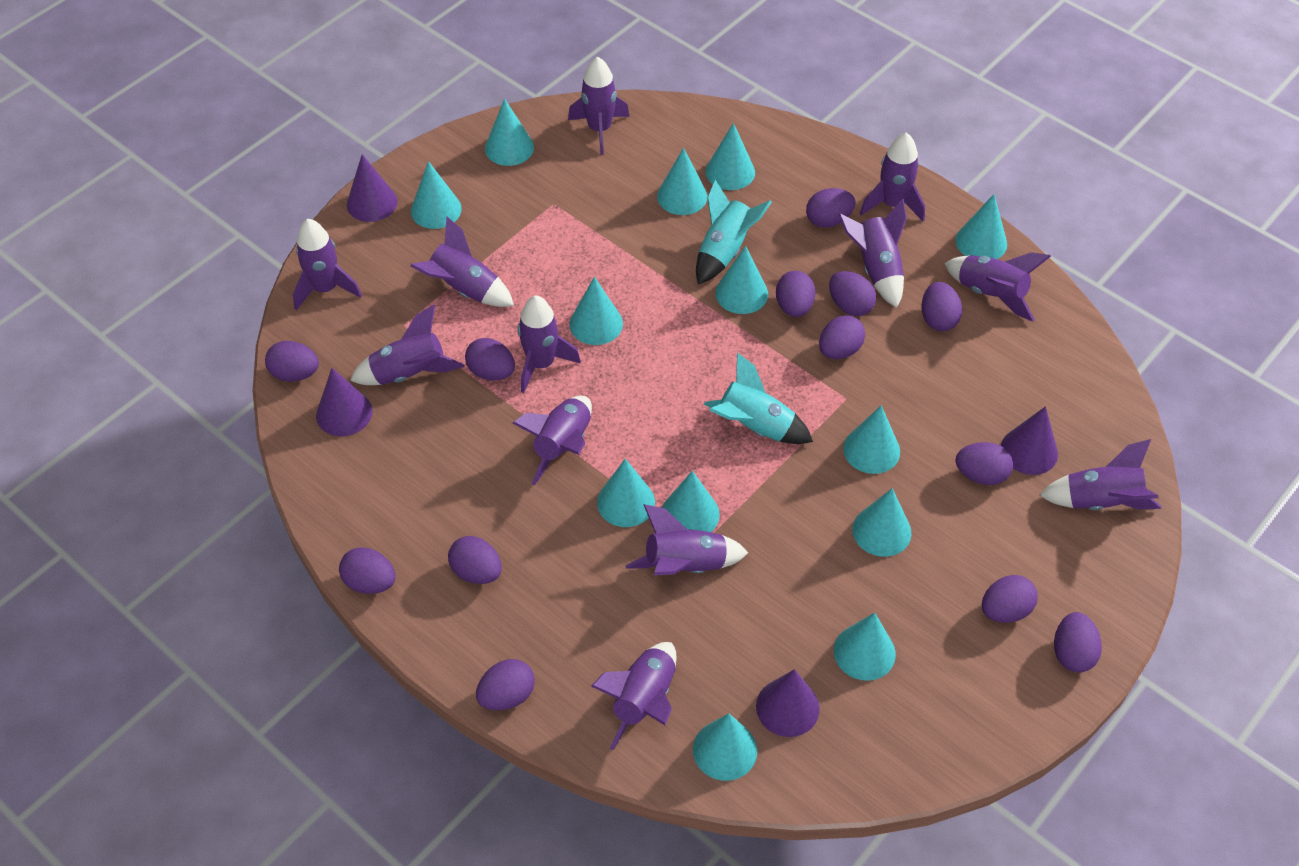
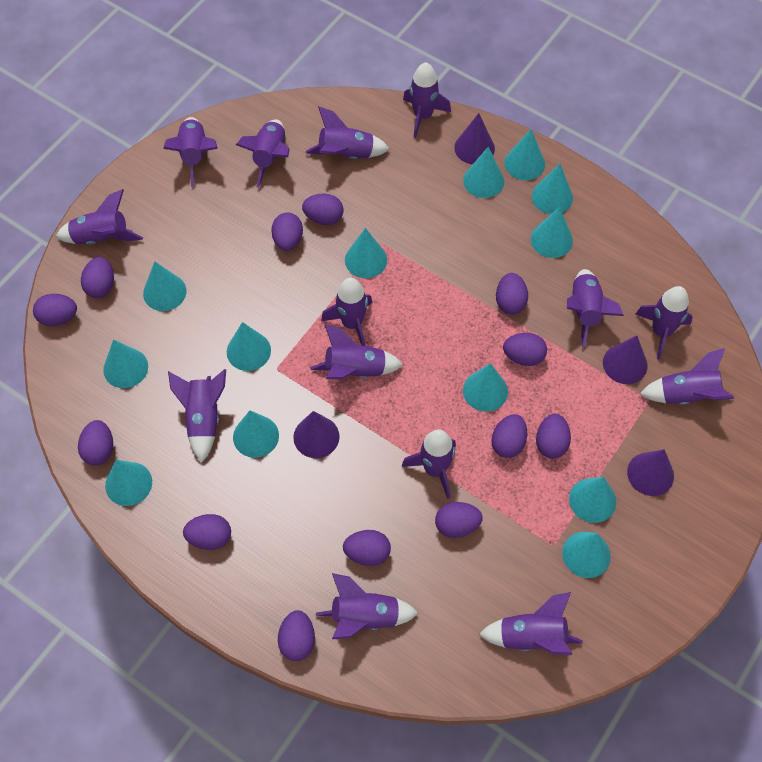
purple rocket: 12 -> 14
turquoise rocket: 2 -> 0

